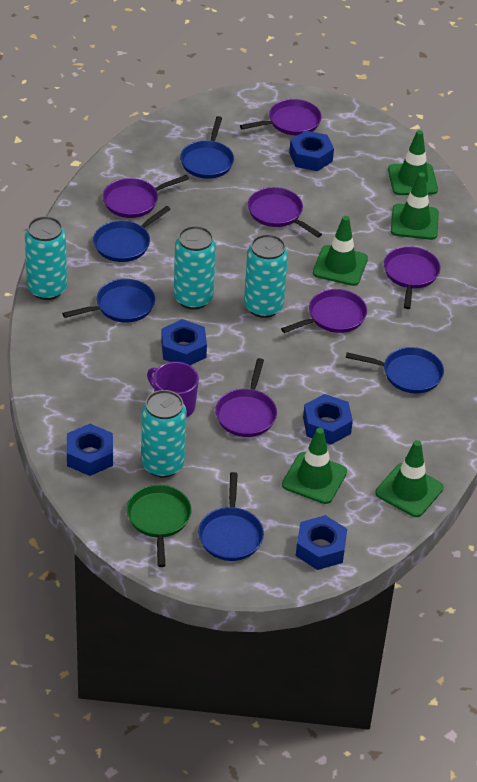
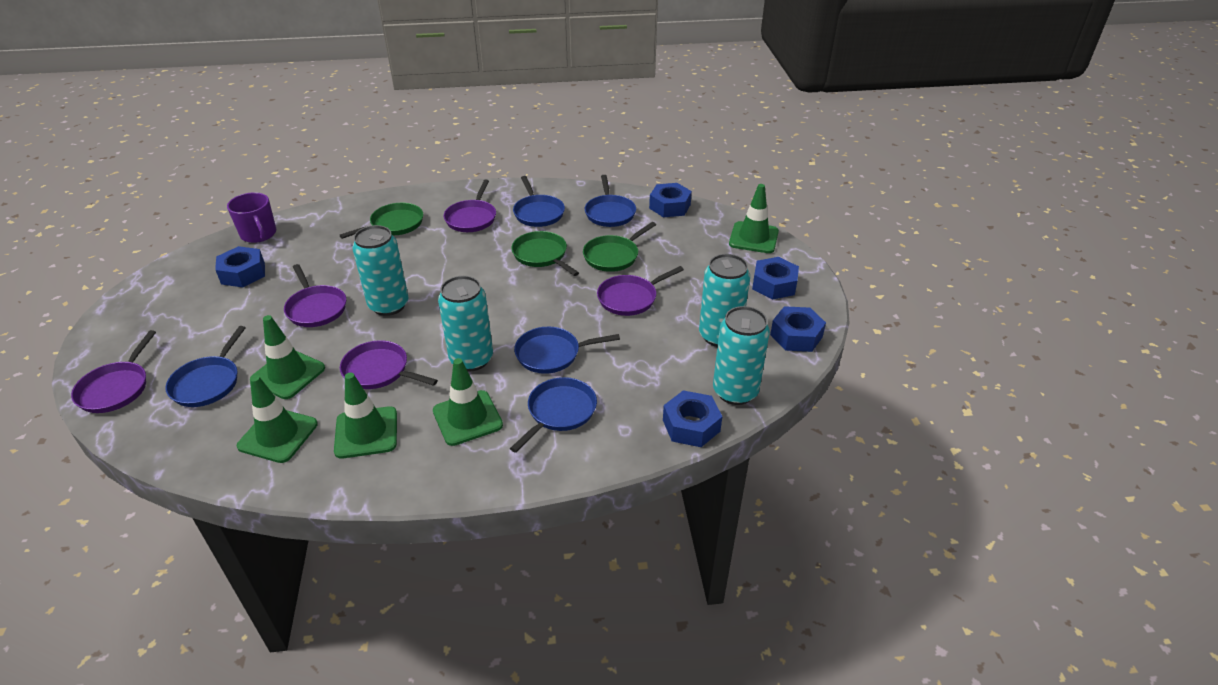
green pan: 1 -> 3
purple pan: 6 -> 5

